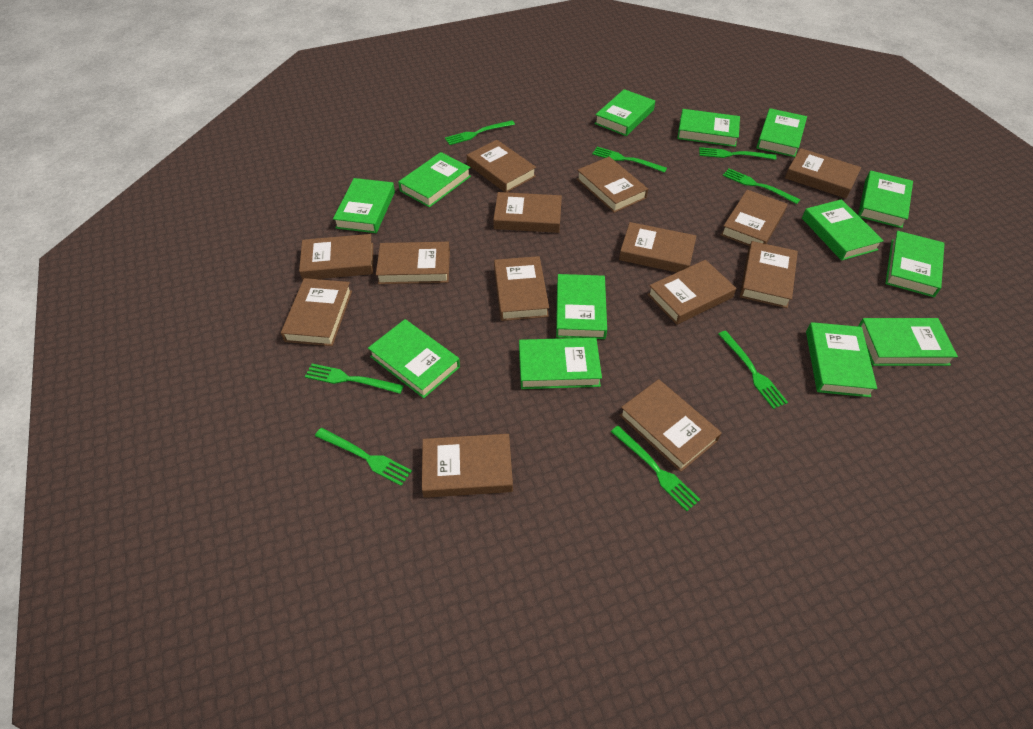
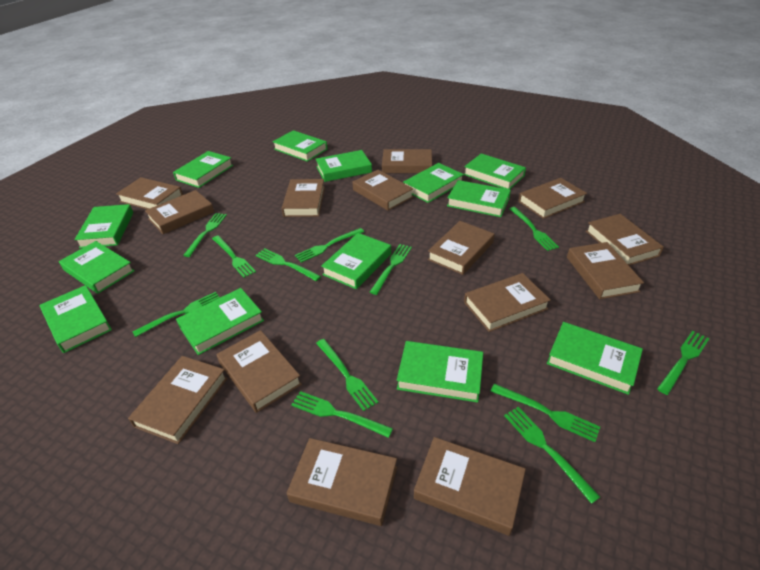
green fork: 8 -> 12

